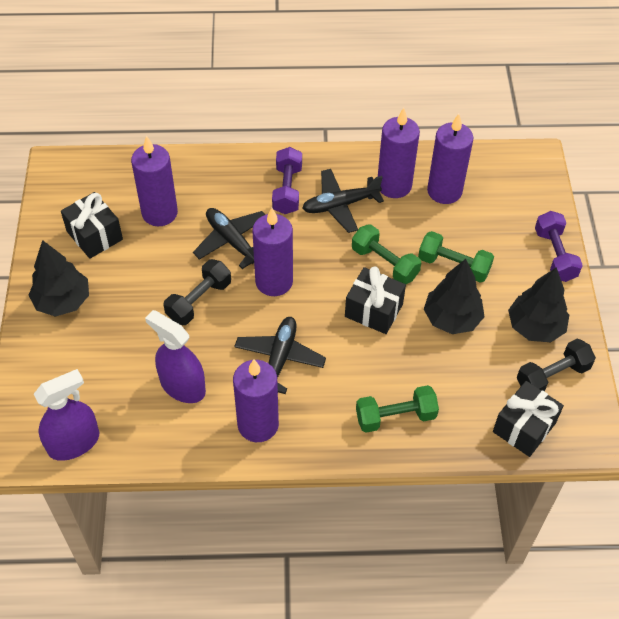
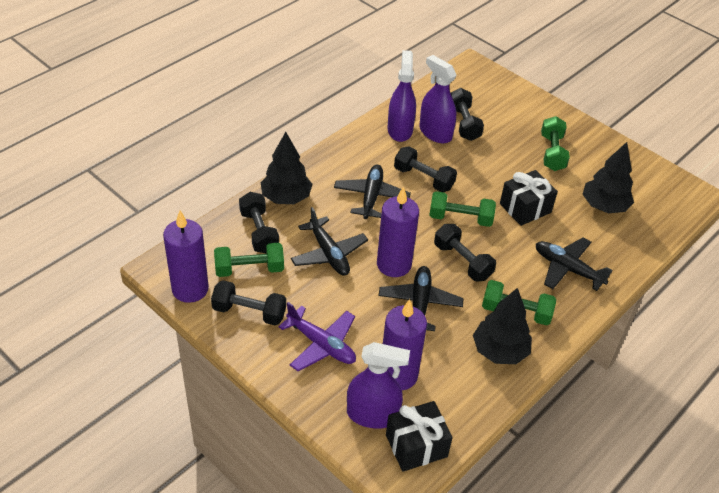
black dumbbell: 2 -> 5
black gift: 3 -> 2
black plane: 3 -> 4
green dumbbell: 3 -> 4
purple candle: 5 -> 3
purple dumbbell: 2 -> 0
purple plane: 0 -> 1
purple spray bottle: 2 -> 3

